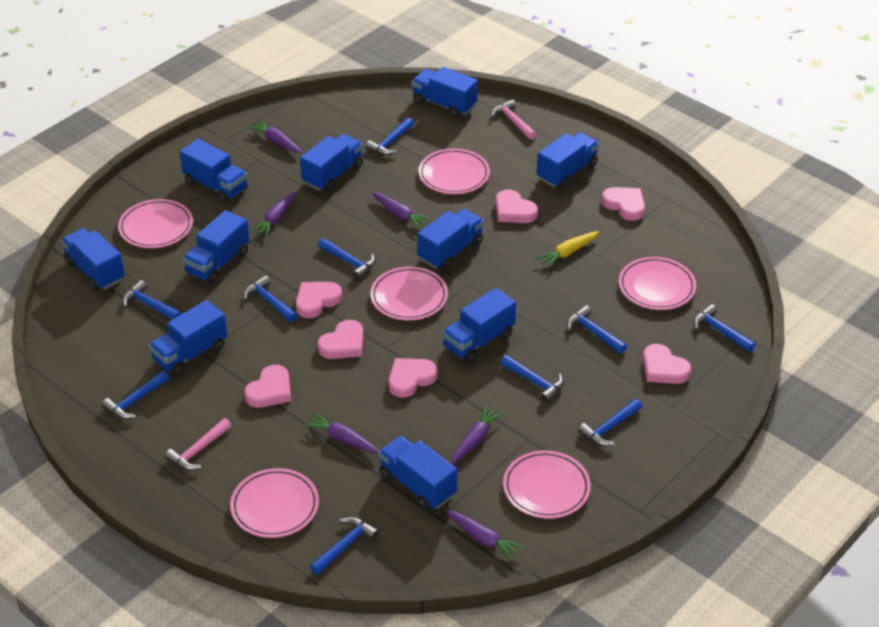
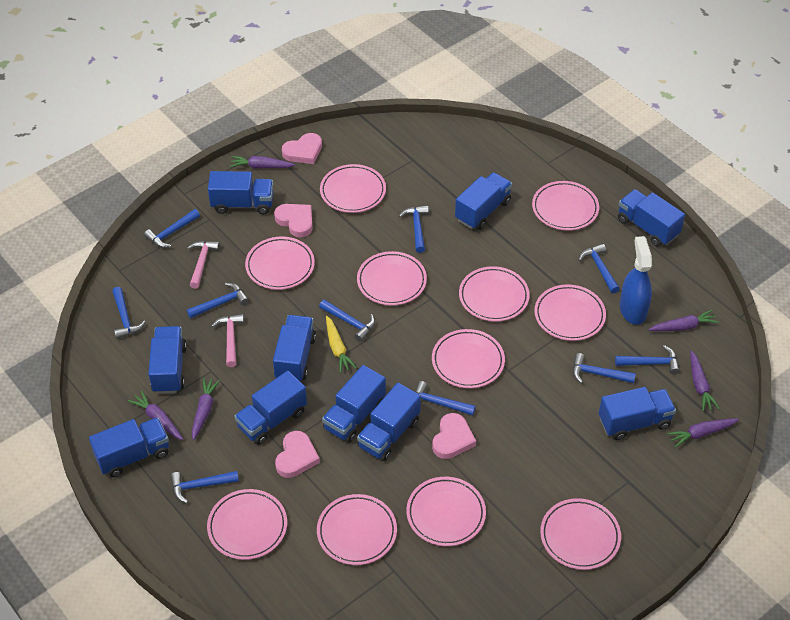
blue spray bottle: 0 -> 1
pink heart: 7 -> 4
pink plate: 6 -> 11

